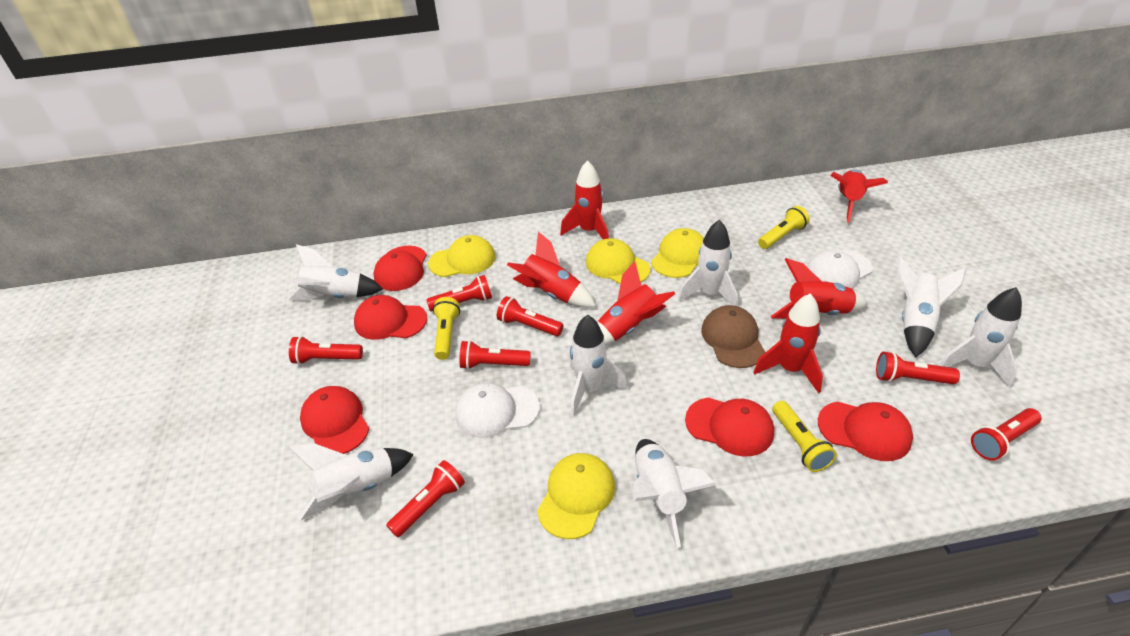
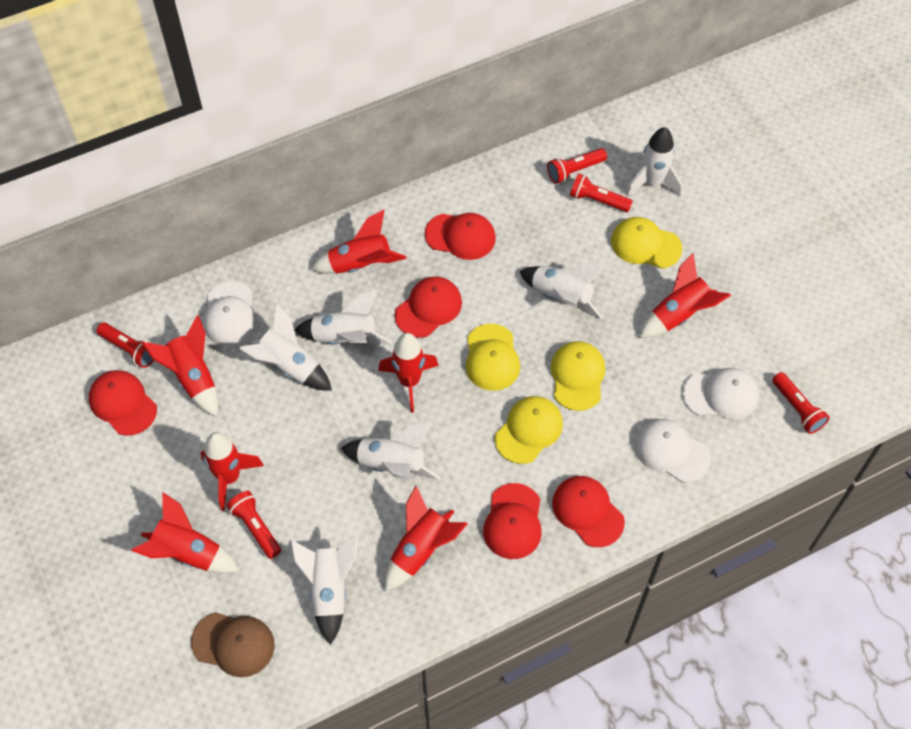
red flashlight: 7 -> 5
red rocket: 6 -> 7
white cap: 2 -> 3
white rocket: 7 -> 6
yellow flashlight: 3 -> 0

